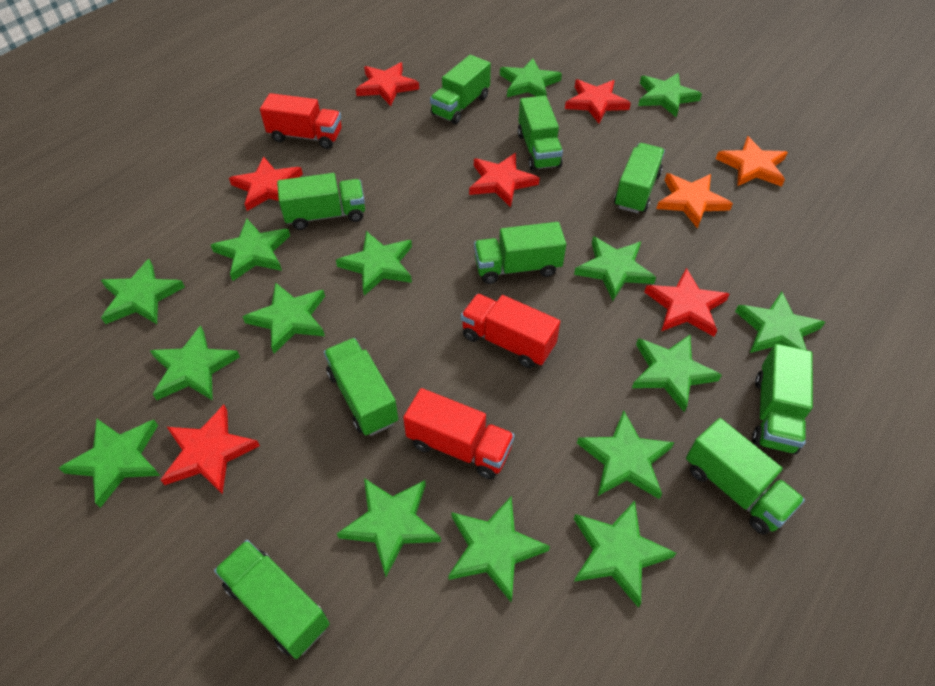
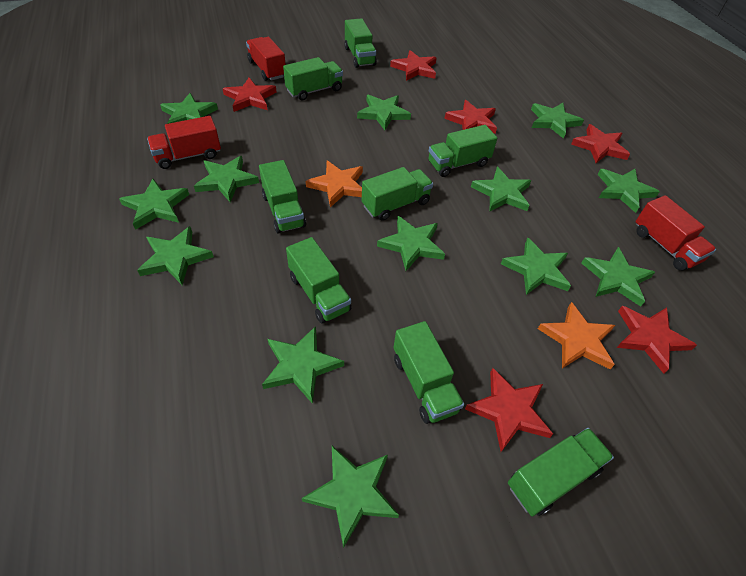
green star: 15 -> 13
green truck: 9 -> 8

